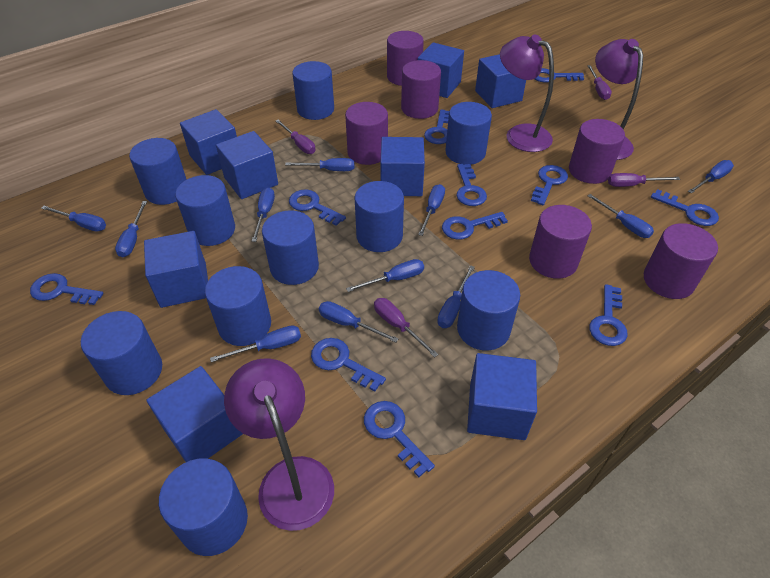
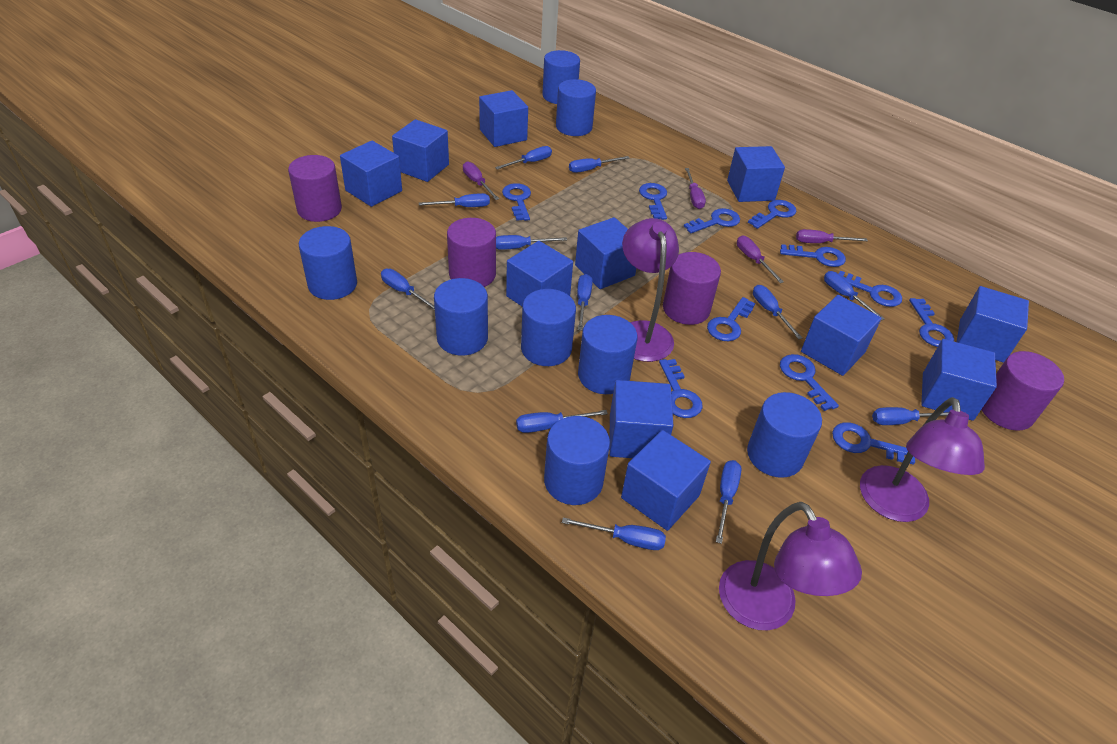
blue cube: 8 -> 11
blue cylinder: 10 -> 8
blue screwdriver: 11 -> 12
purple cylinder: 6 -> 4

